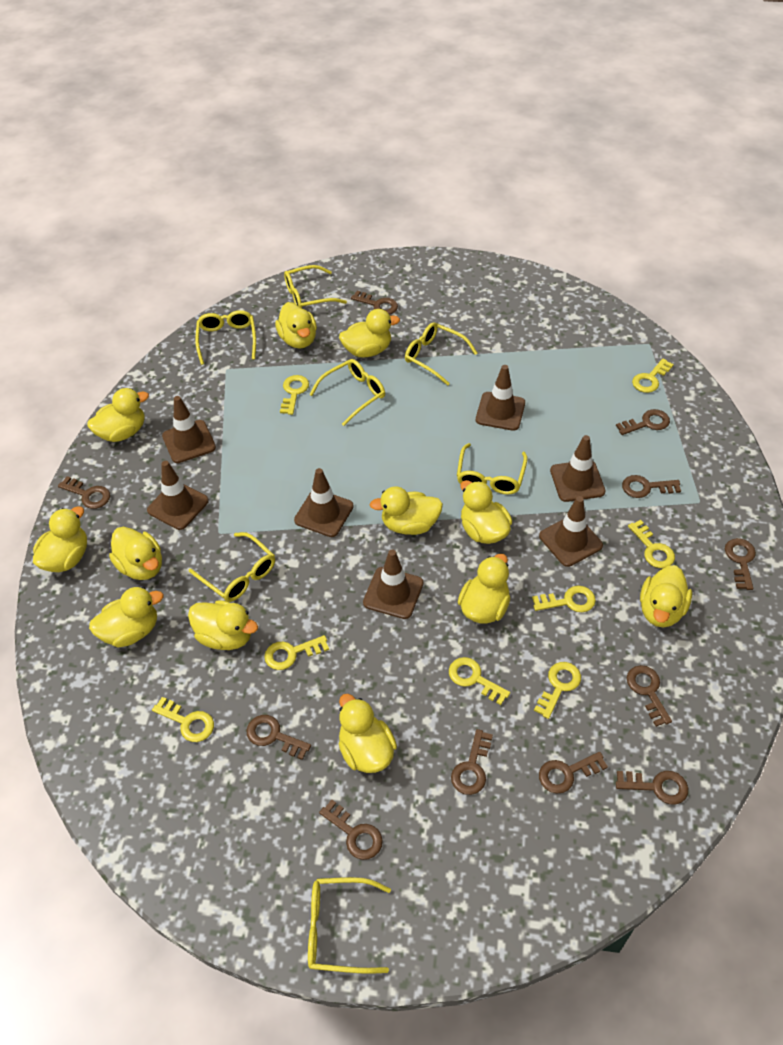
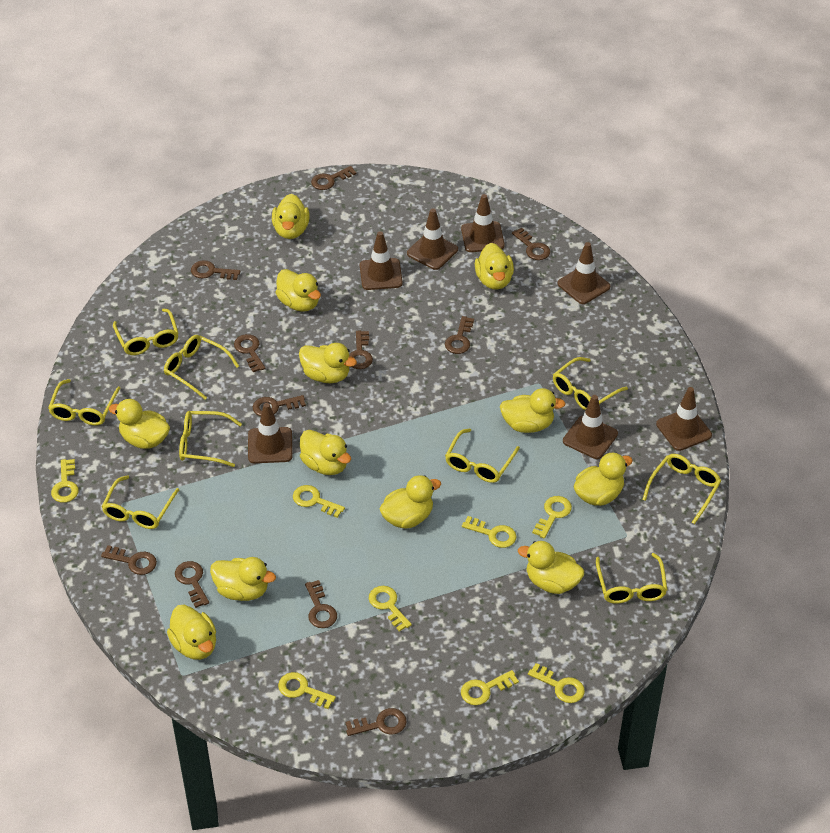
yellow glasses: 7 -> 9

